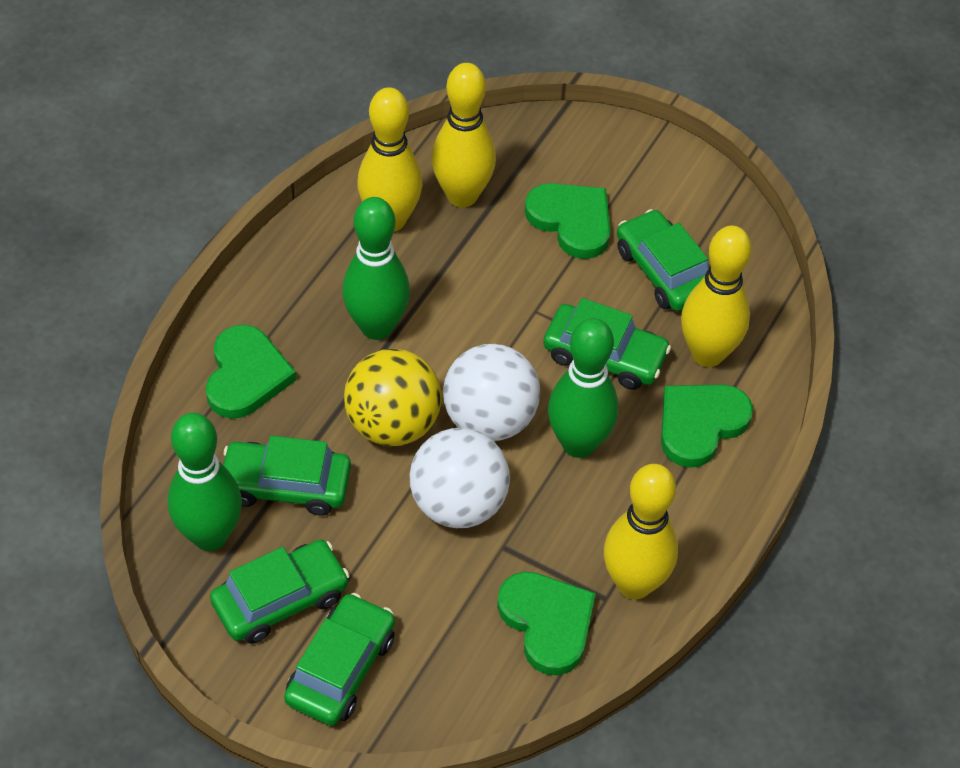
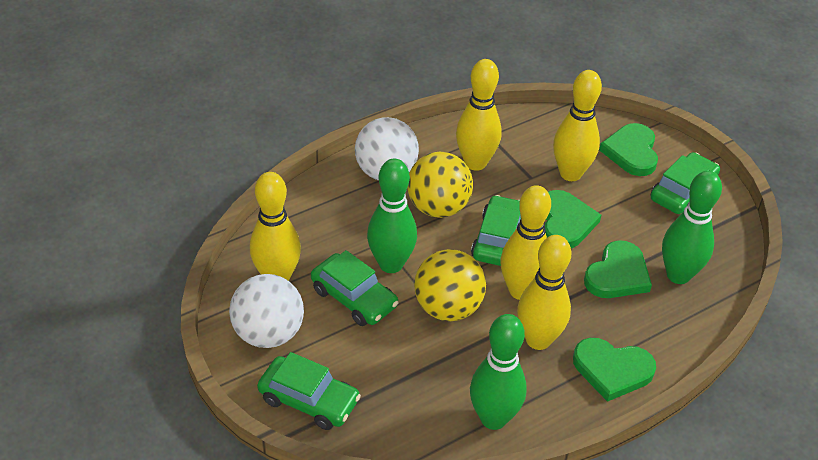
green car: 5 -> 4
yellow ball: 1 -> 2
yellow bowling pin: 4 -> 5

